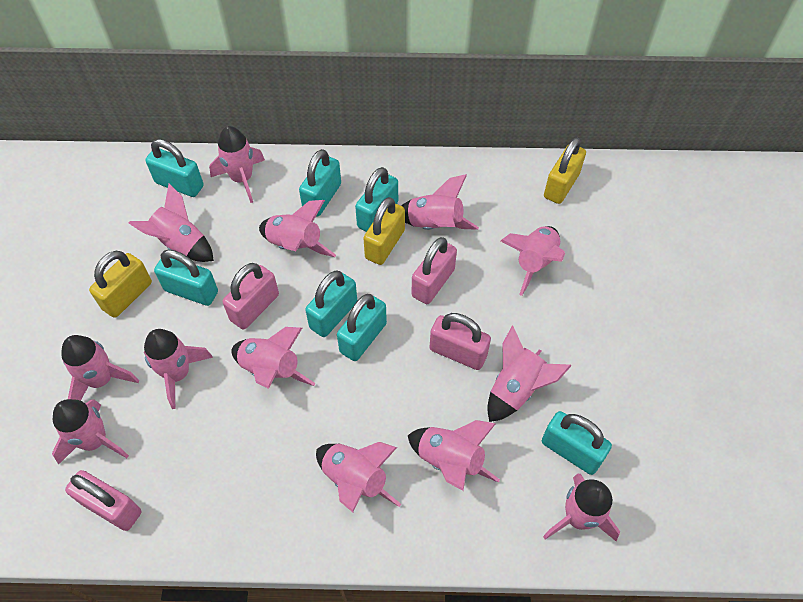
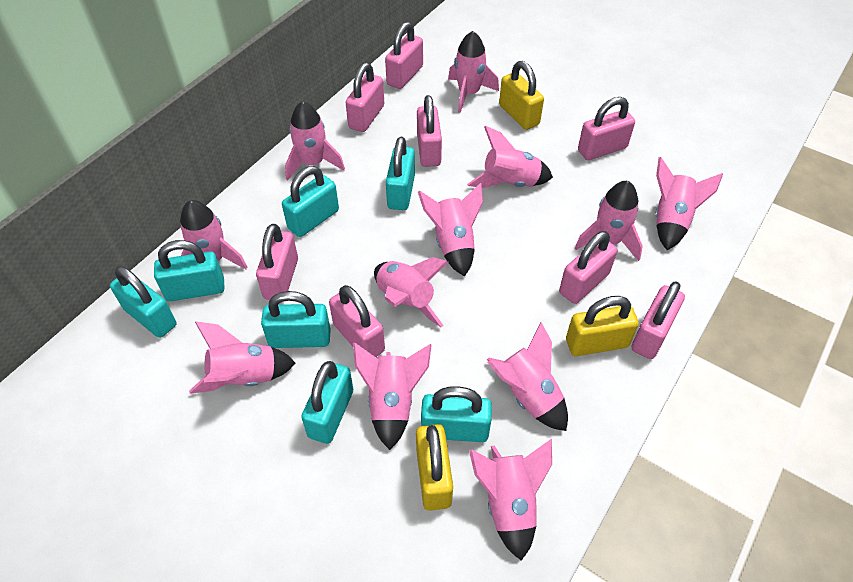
pink padlock: 4 -> 8
pink rocket: 13 -> 12

